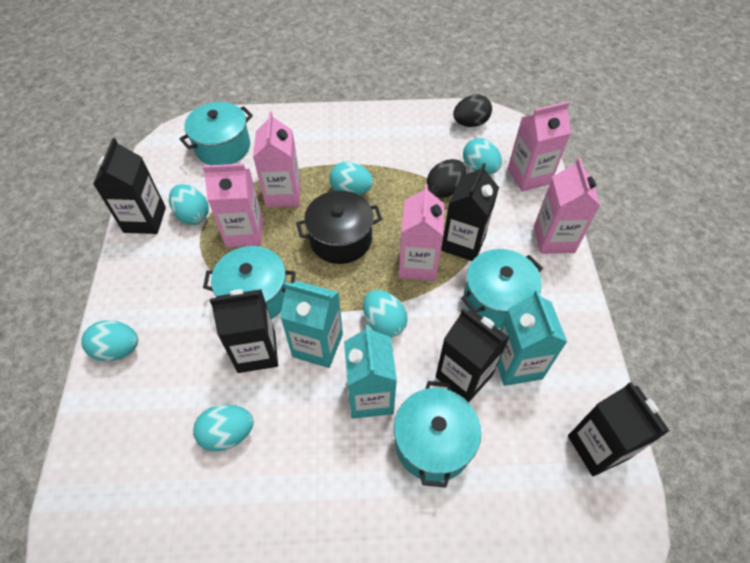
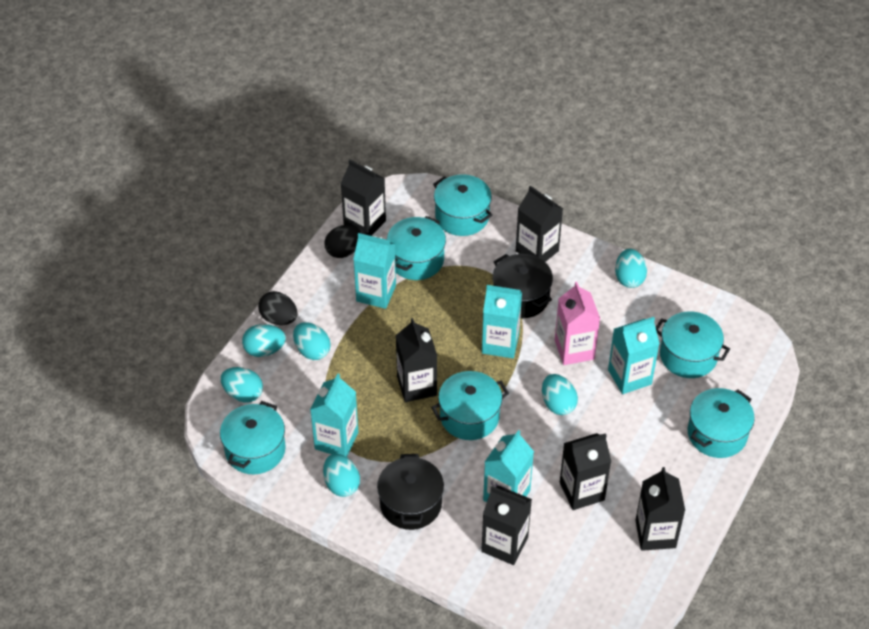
black carton: 5 -> 6
black pot: 1 -> 2
pink carton: 5 -> 1
turquoise carton: 3 -> 5
turquoise pot: 4 -> 6

